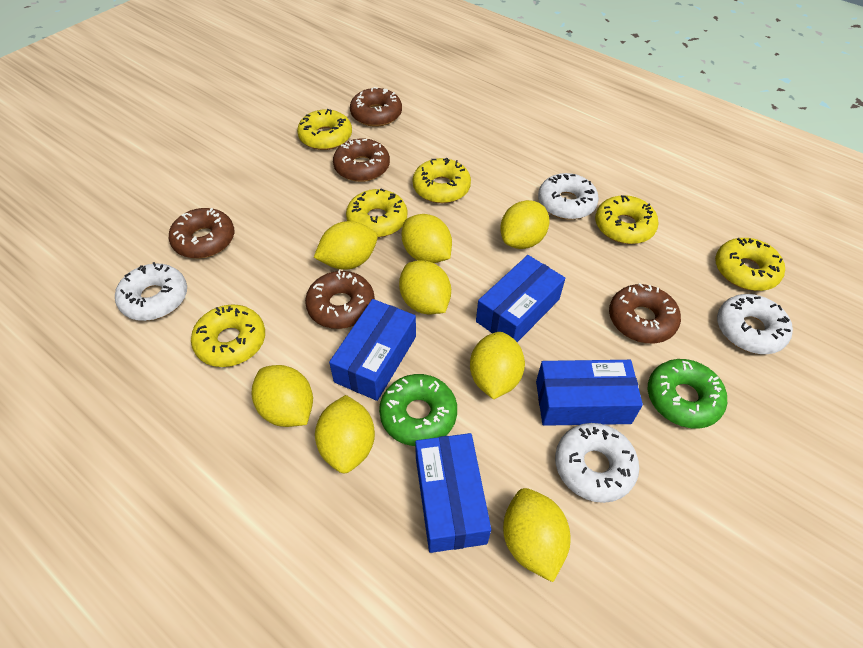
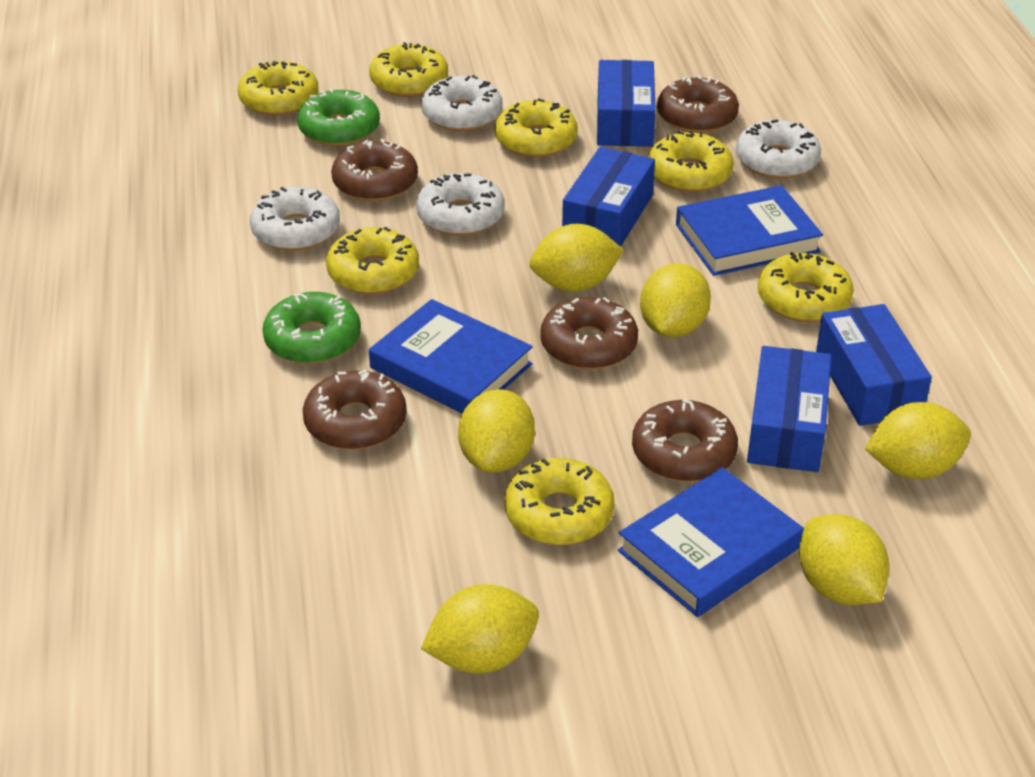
blue book: 0 -> 3
yellow donut: 6 -> 7
yellow lemon: 8 -> 6

